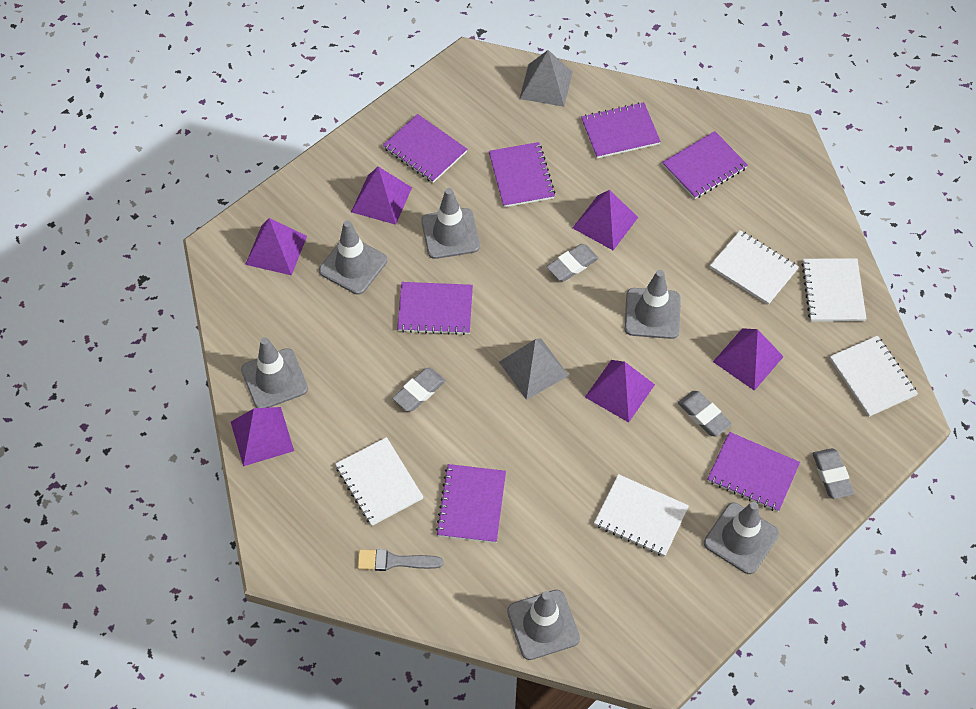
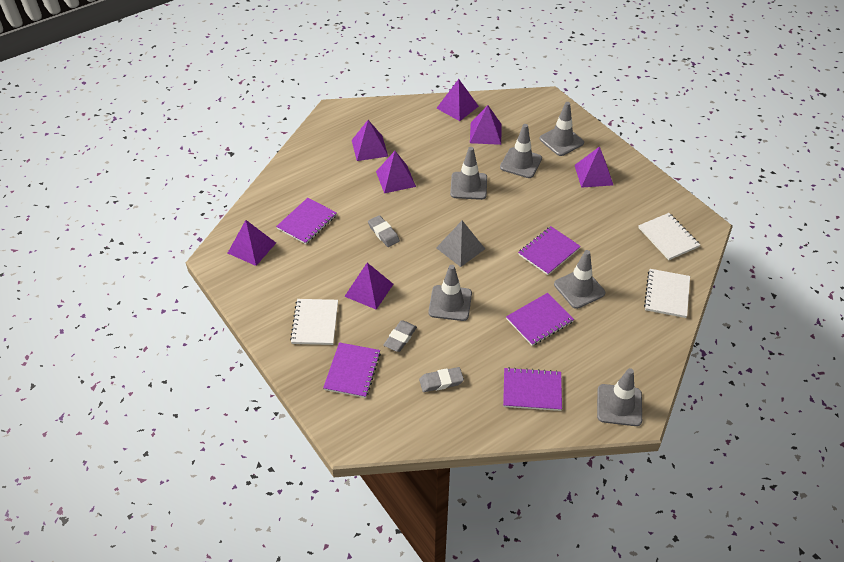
grey brush: 1 -> 0
grey eraser: 4 -> 3
grey pyramid: 2 -> 1
purple notebook: 7 -> 5
purple pyramid: 6 -> 7
white notebook: 5 -> 3

